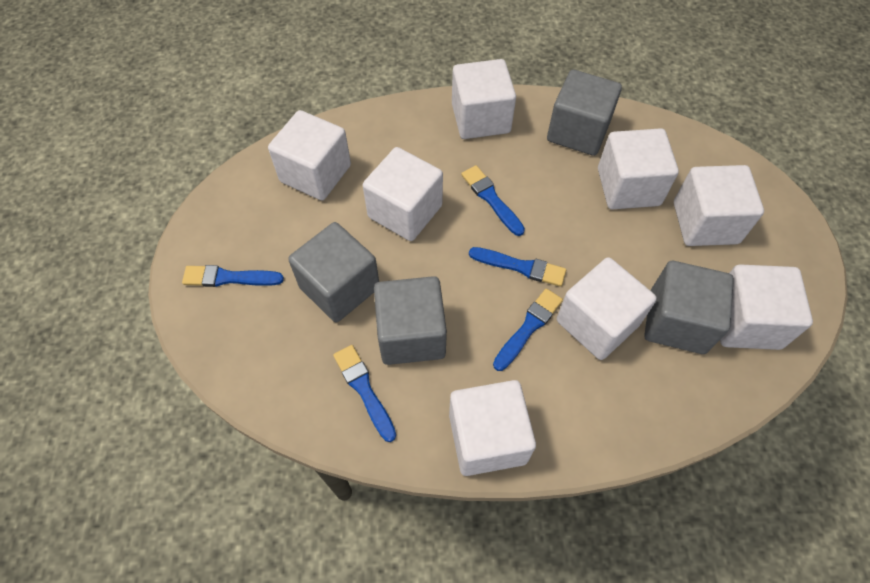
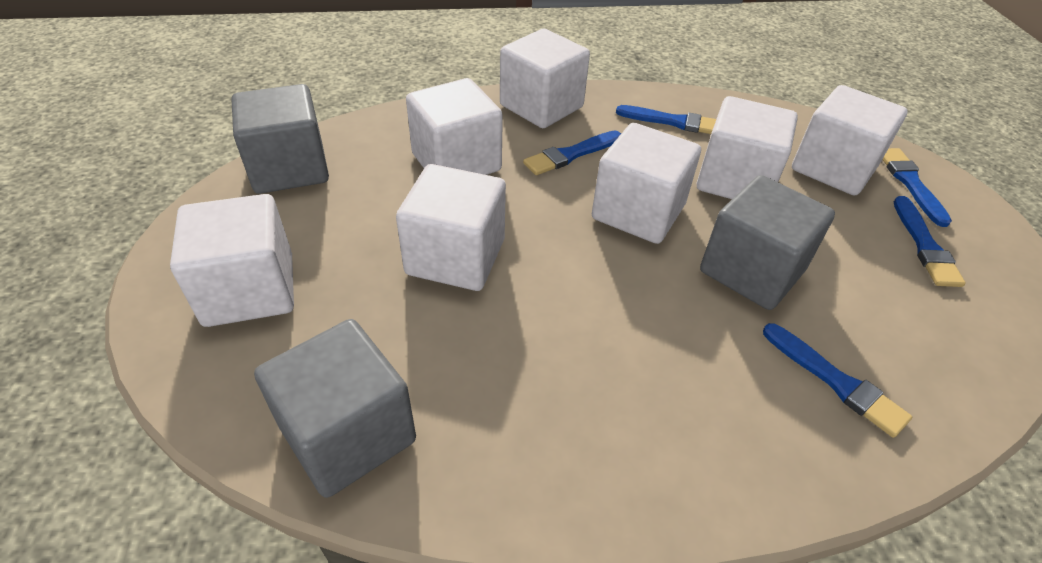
grey cube: 4 -> 3
white cube: 8 -> 7

